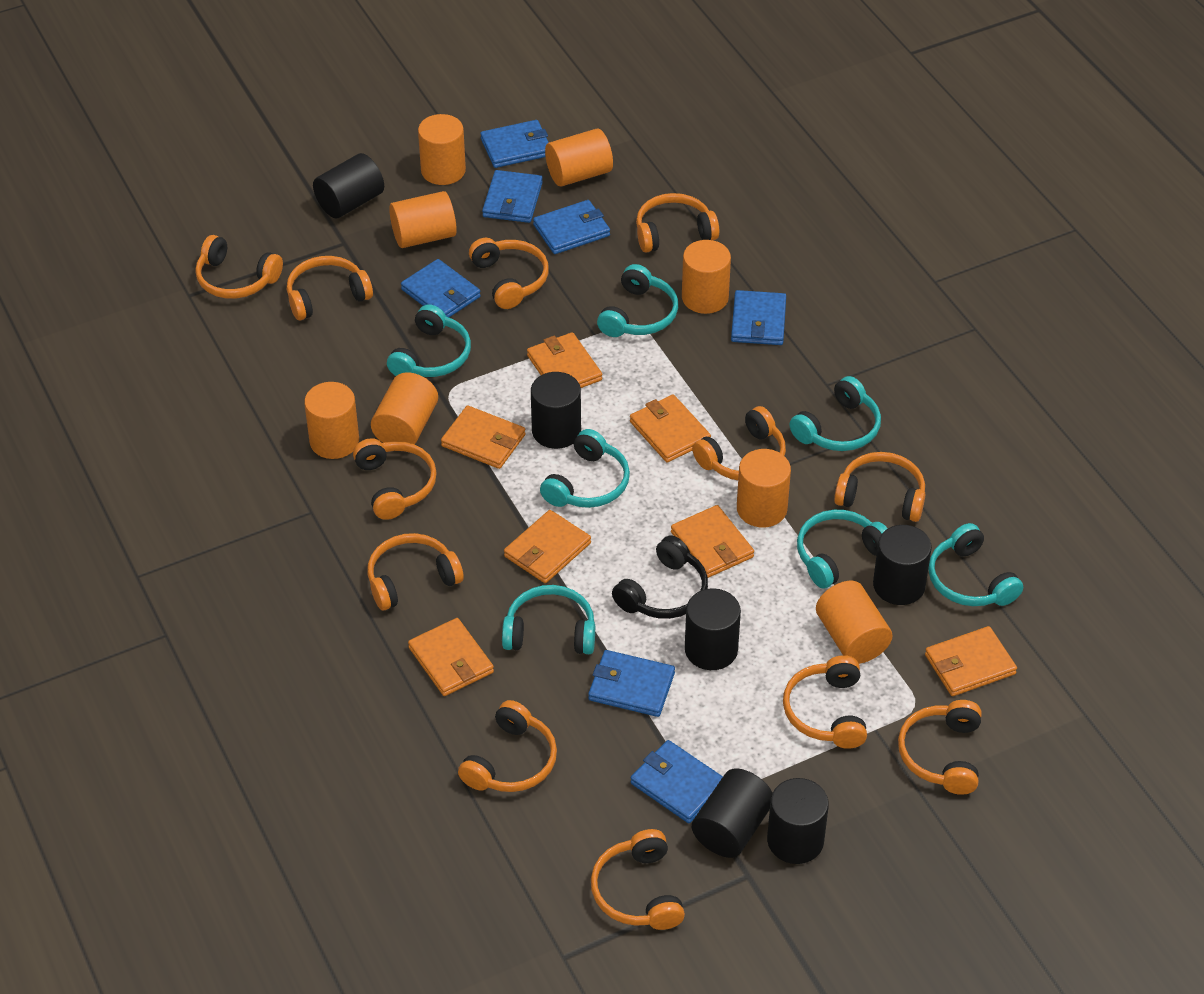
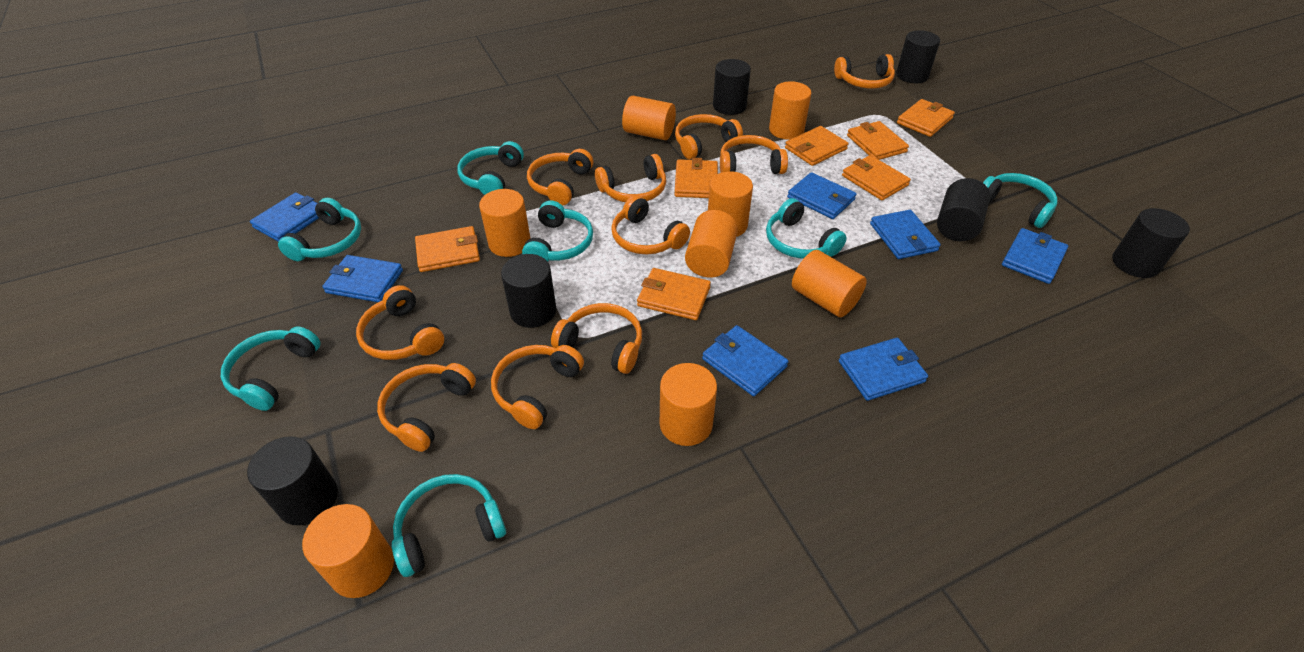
black headphones: 1 -> 0
orange headphones: 12 -> 10

